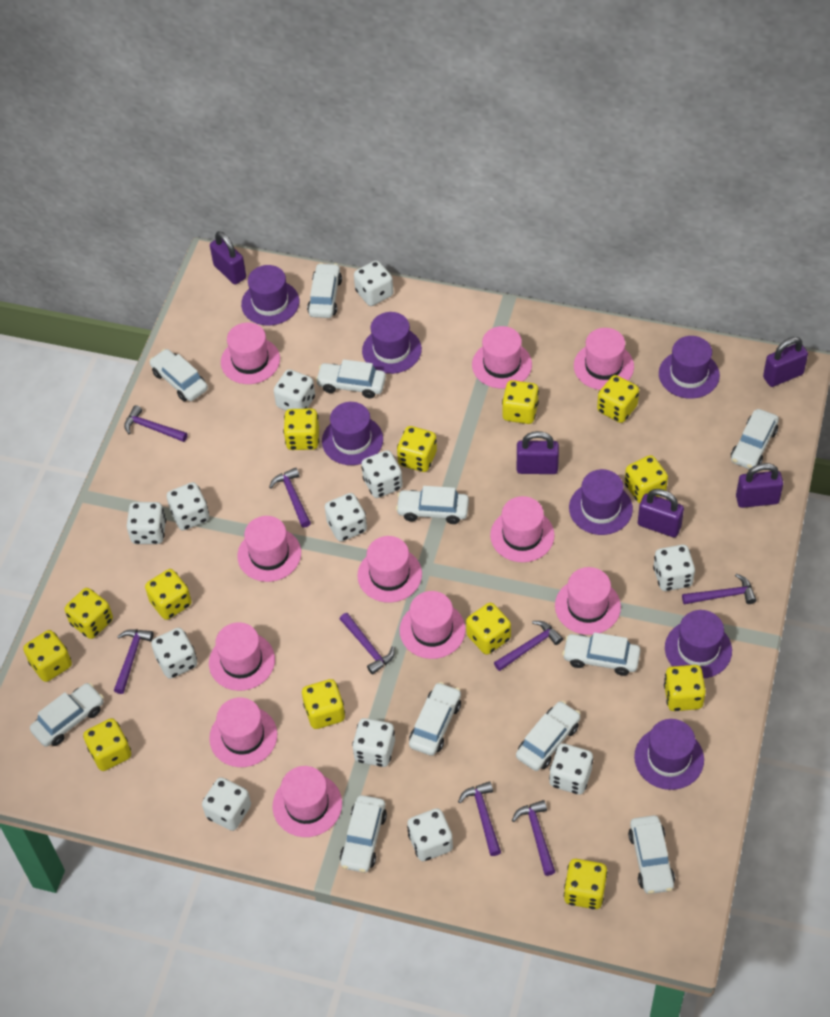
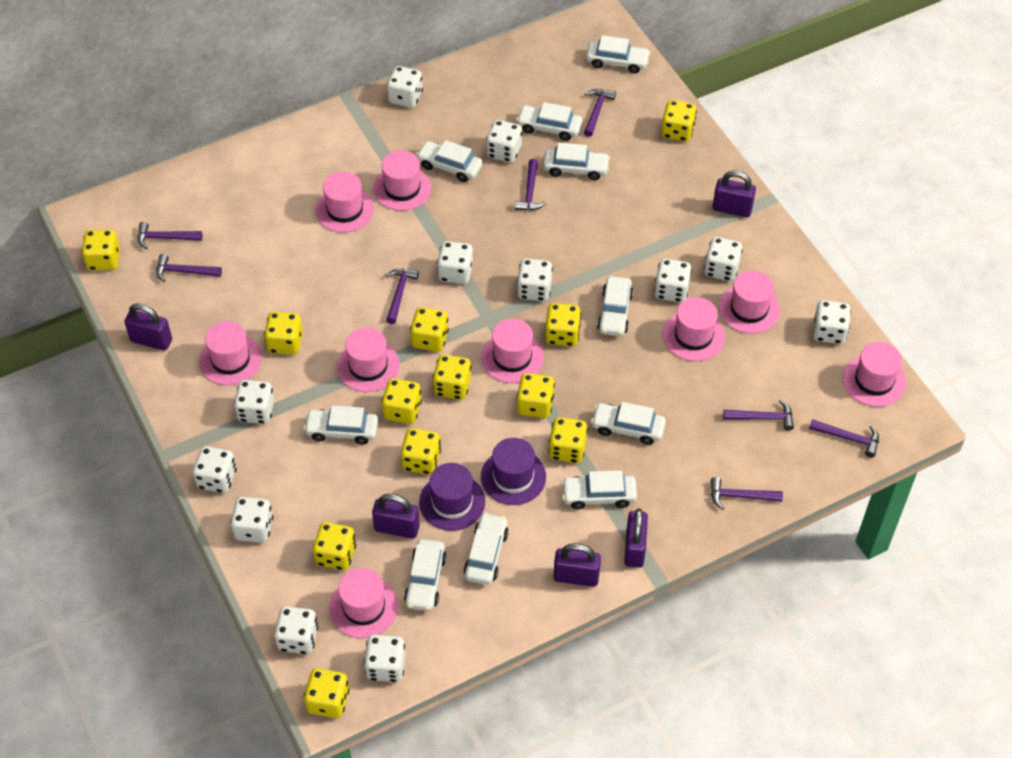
pink hat: 11 -> 9
purple hat: 7 -> 2
white car: 11 -> 10
yellow dice: 13 -> 12

